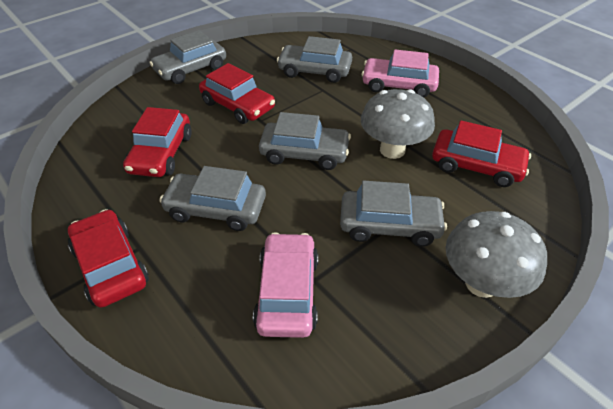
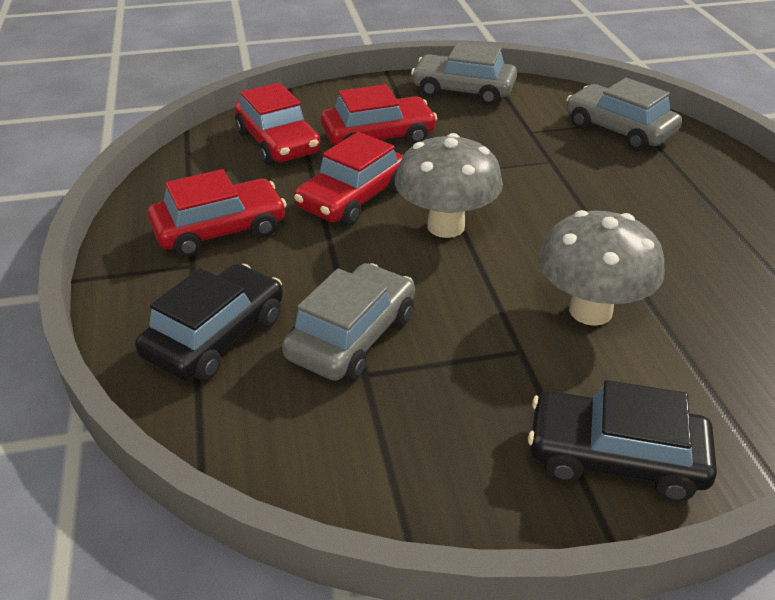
black car: 0 -> 2
grey car: 5 -> 3
pink car: 2 -> 0

